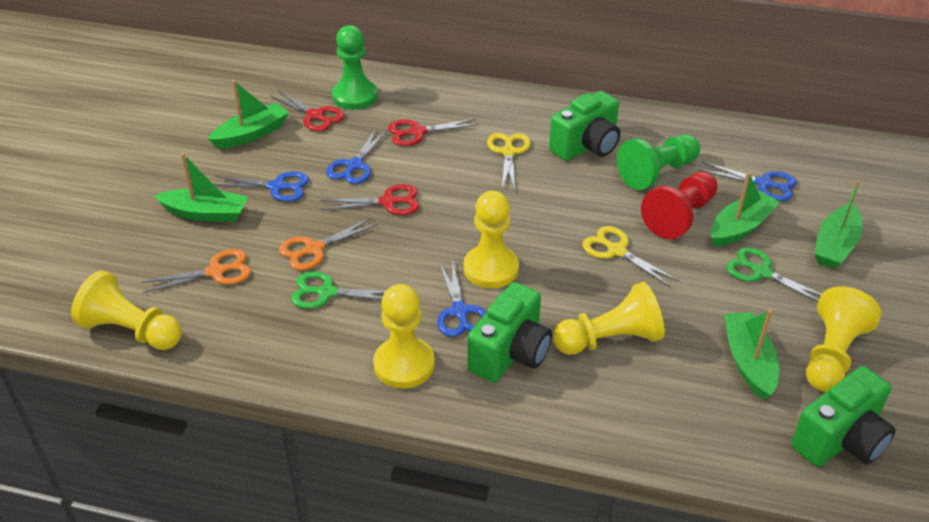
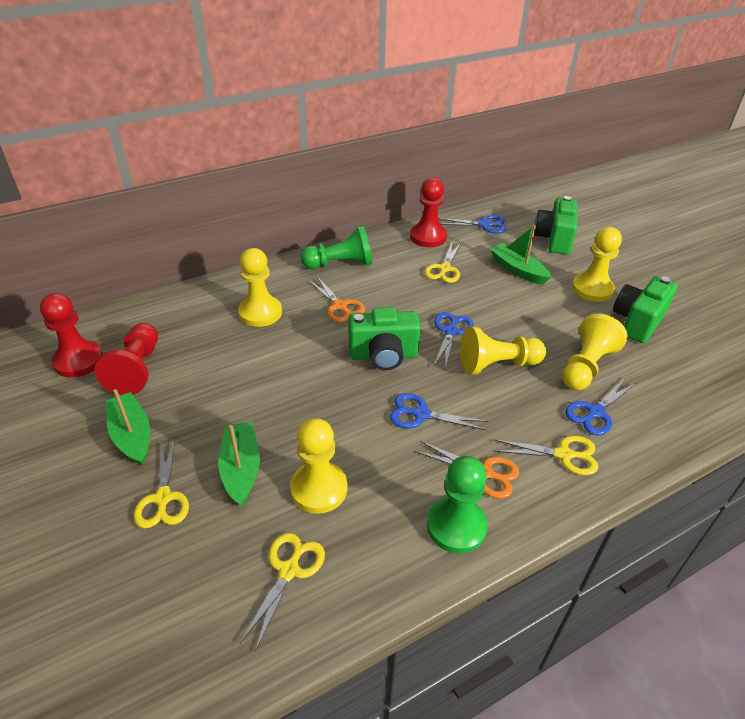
green boat: 5 -> 3
green scissors: 2 -> 0
red pawn: 1 -> 3
red scissors: 3 -> 0
yellow scissors: 2 -> 4

